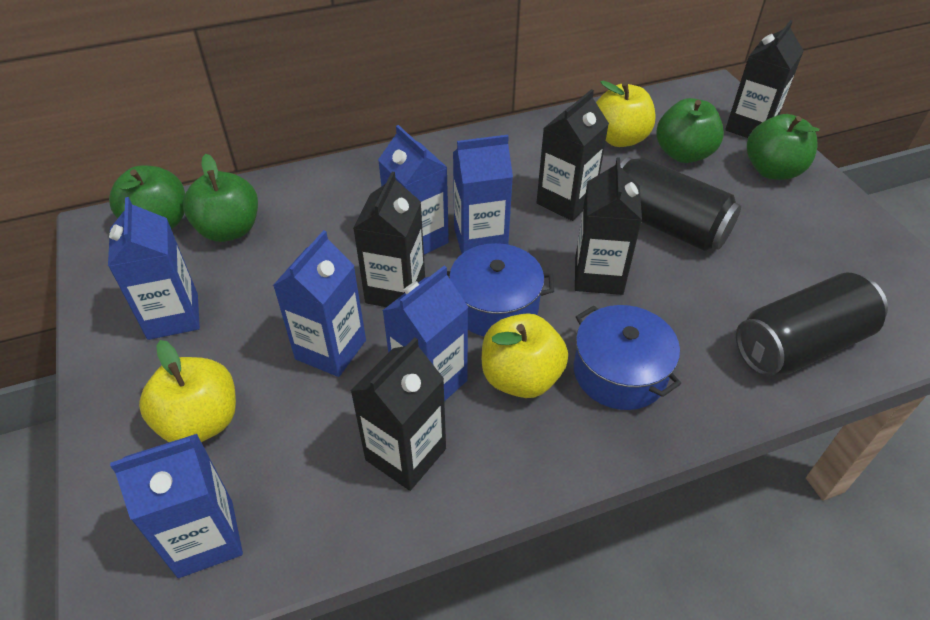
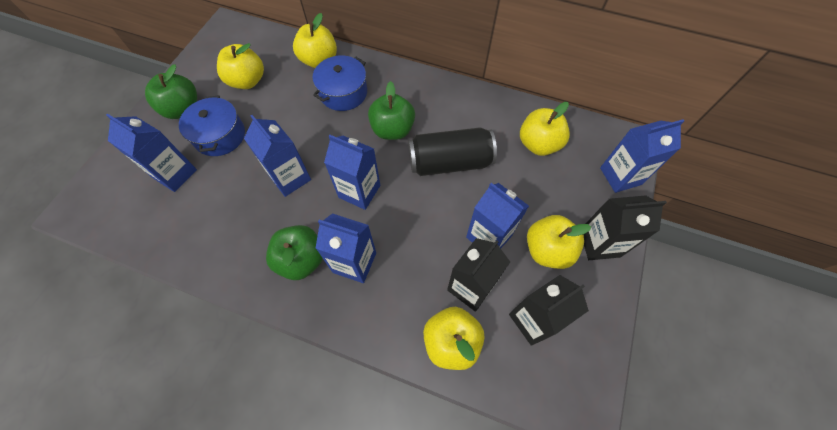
black can: 2 -> 1
black carton: 5 -> 3
green apple: 4 -> 3
yellow apple: 3 -> 5

